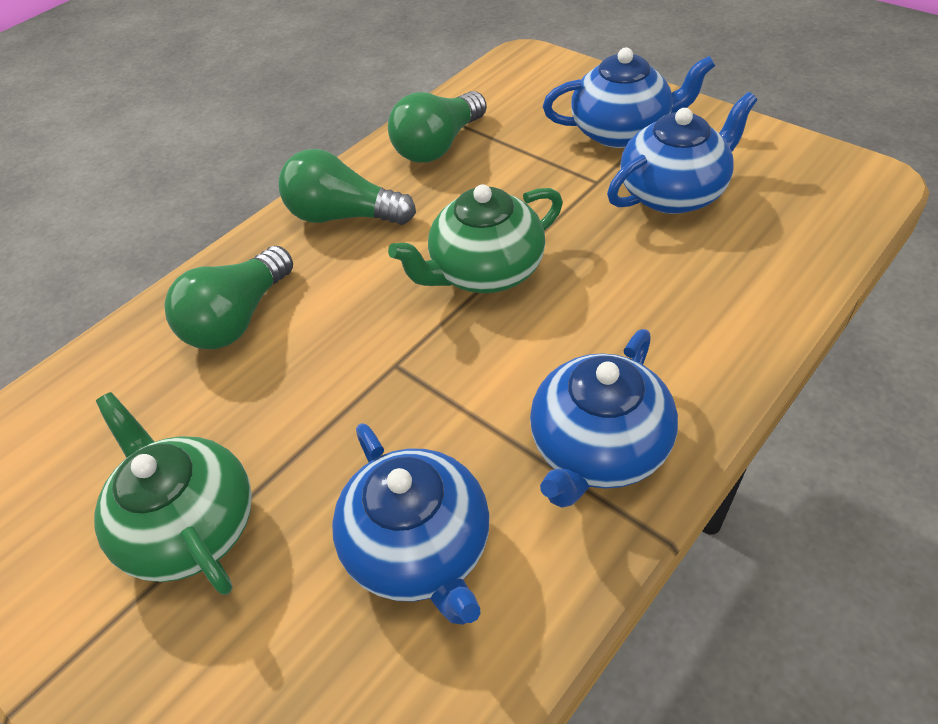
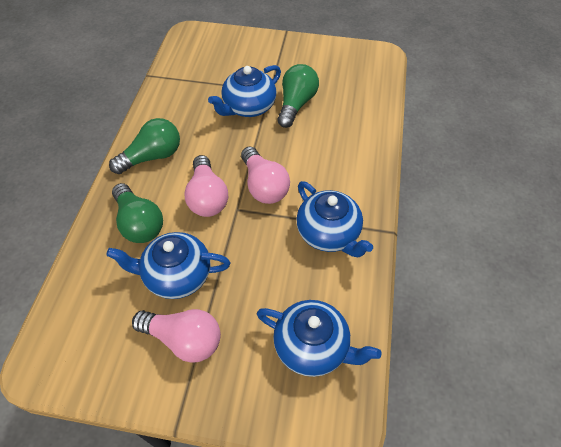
green teapot: 2 -> 0
pink light bulb: 0 -> 3

